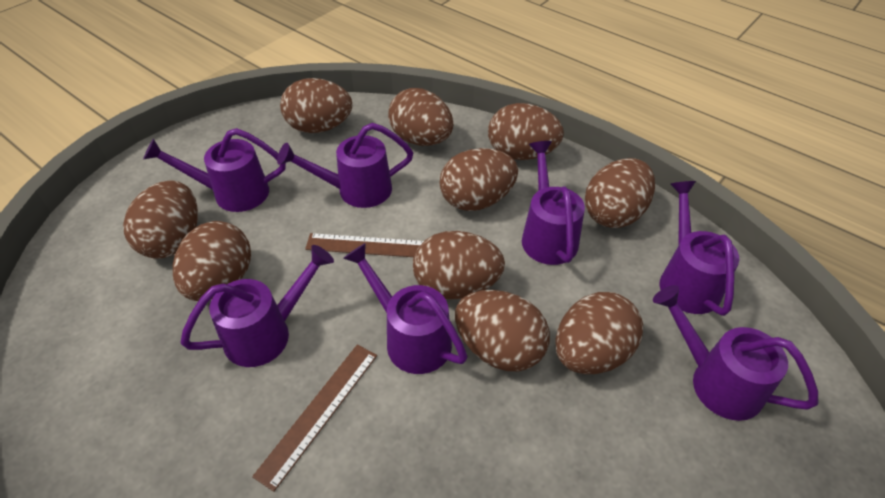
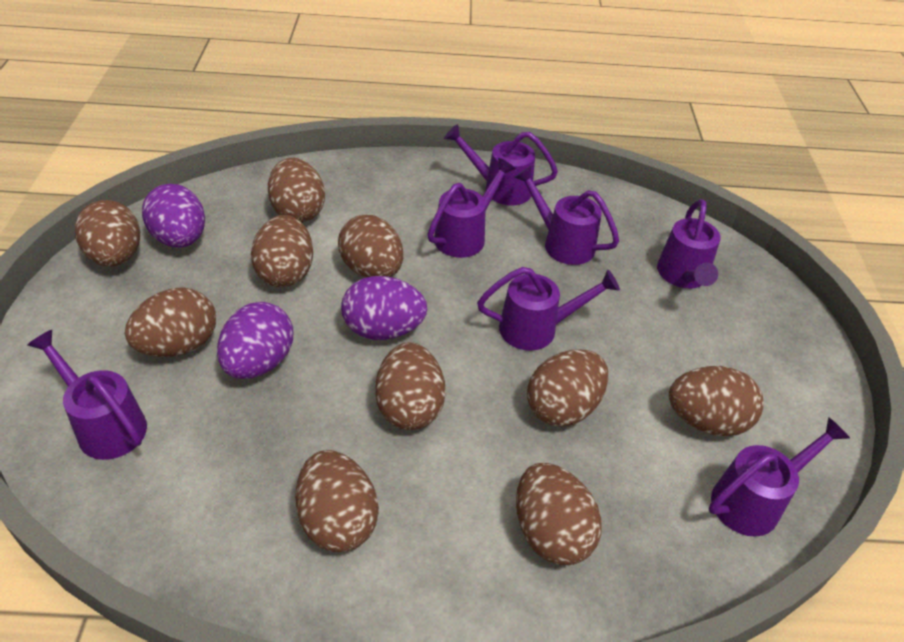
brown ruler: 2 -> 0
purple egg: 0 -> 3

